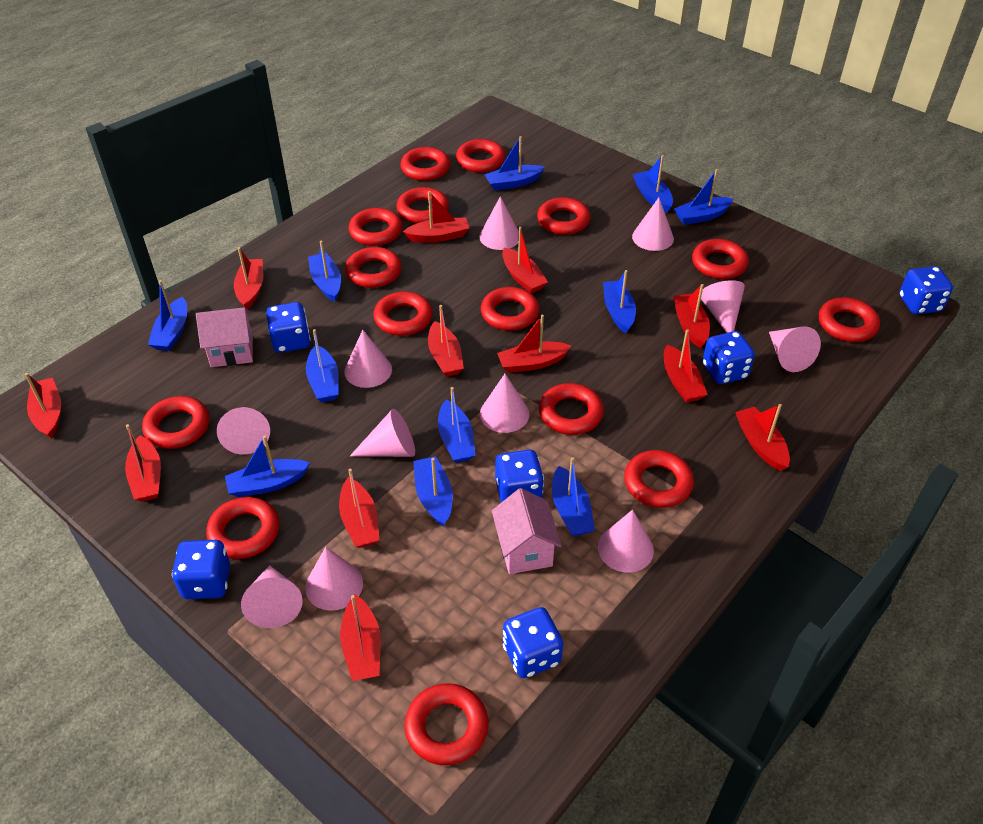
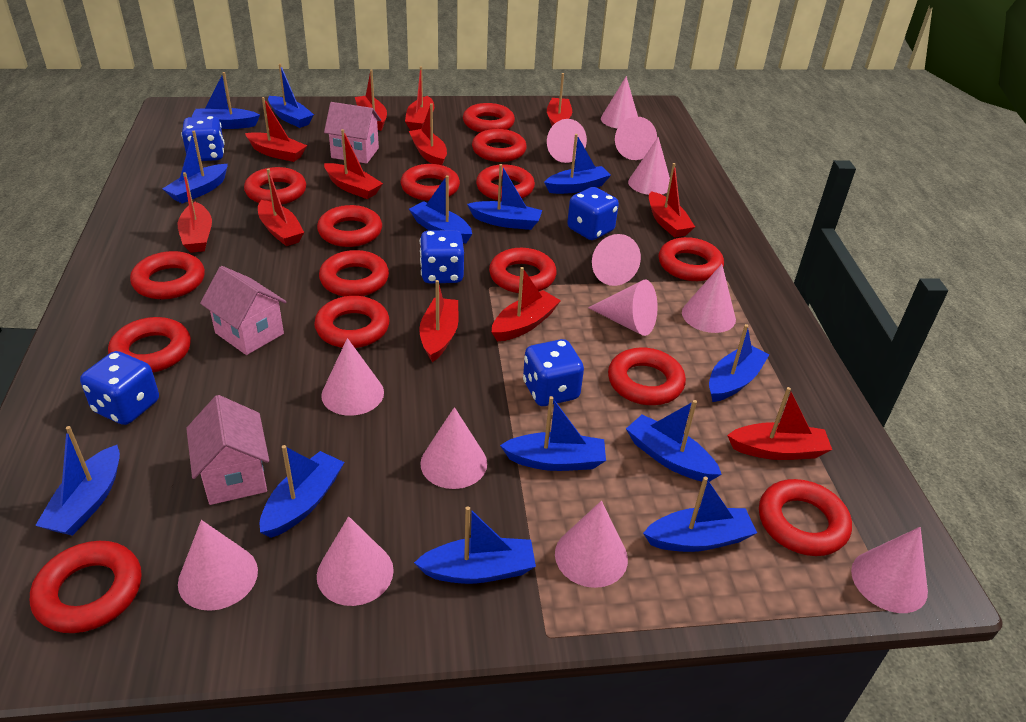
blue boat: 11 -> 13
blue dice: 6 -> 5
pink cone: 11 -> 13
pink house: 2 -> 3

